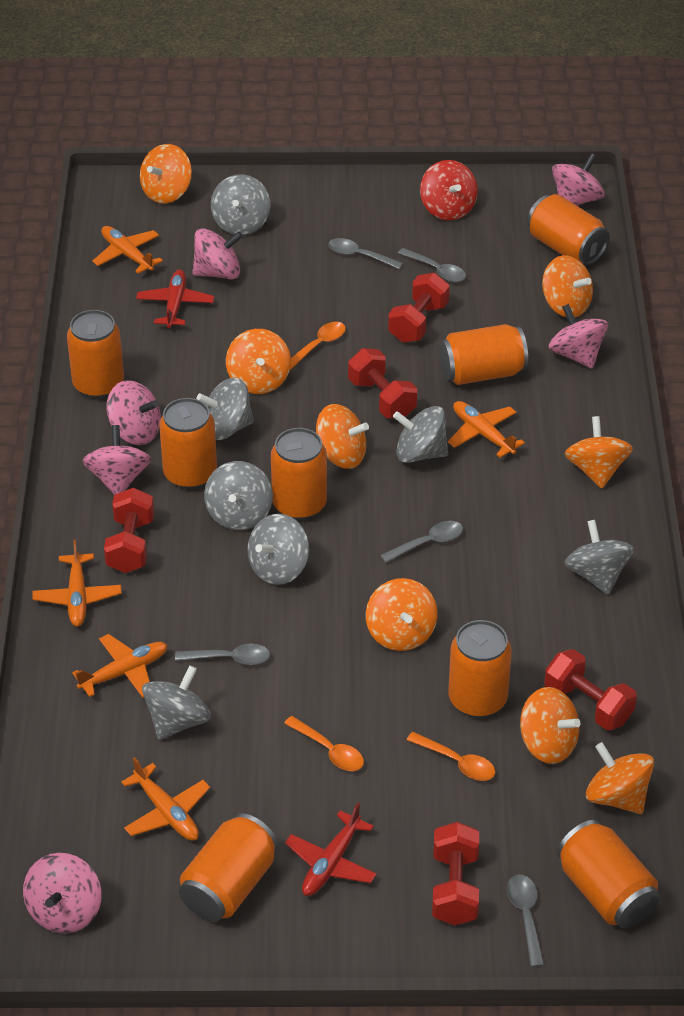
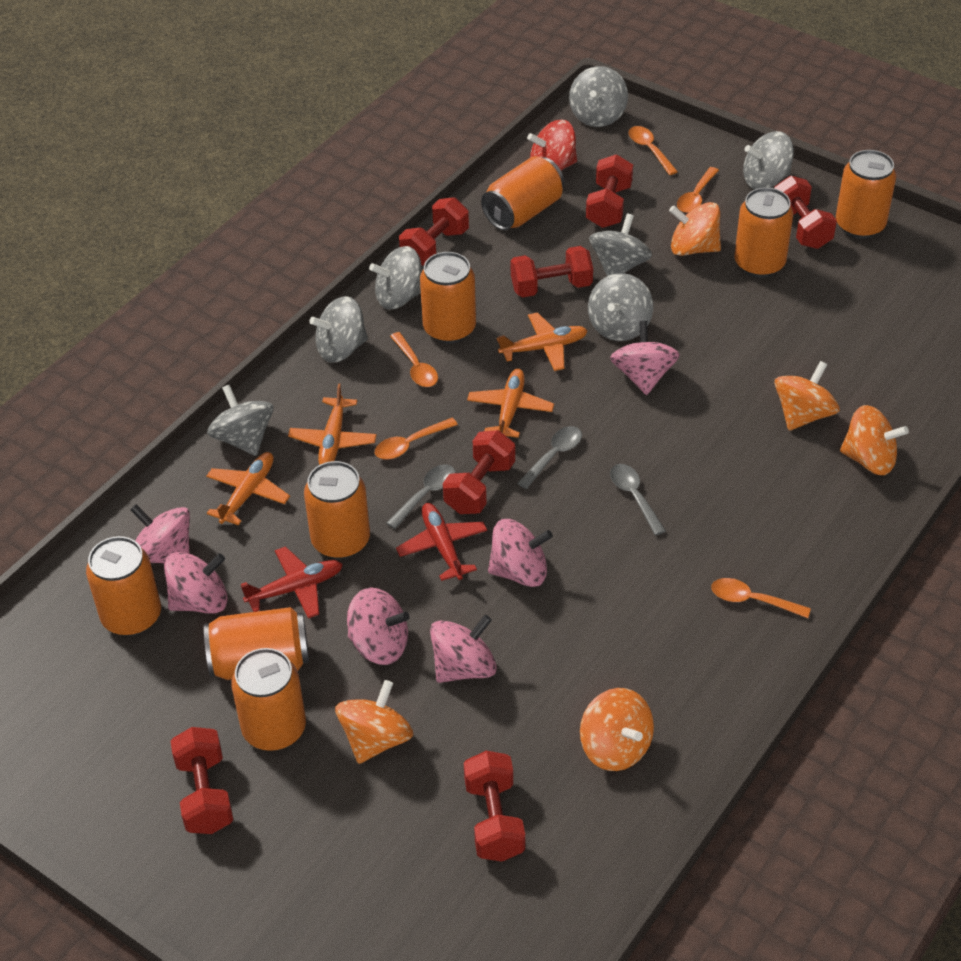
grey spoon: 5 -> 3
orange plane: 5 -> 4
orange spinning top: 8 -> 5
orange spoon: 3 -> 5
red dumbbell: 5 -> 7

